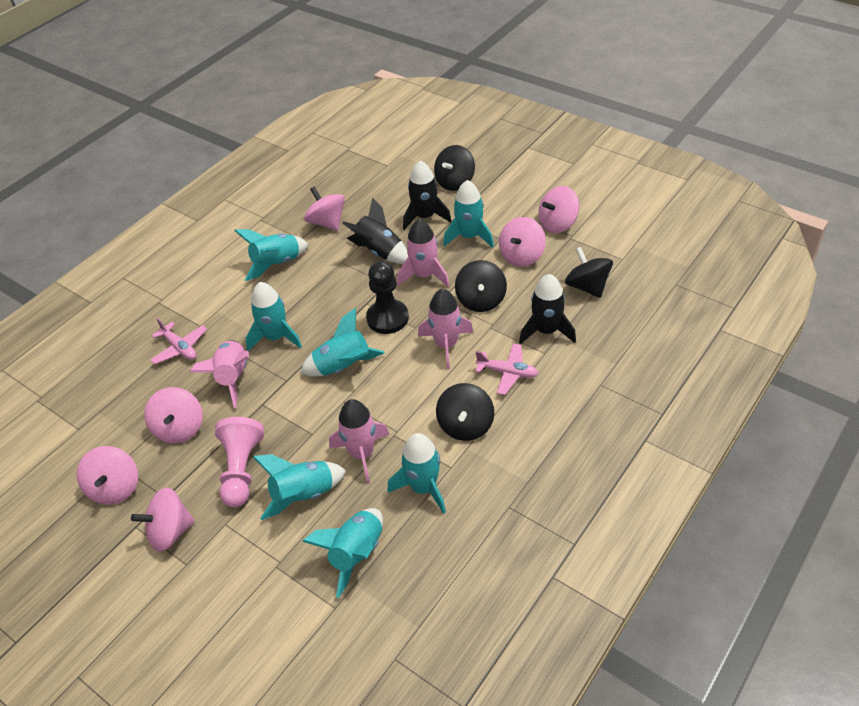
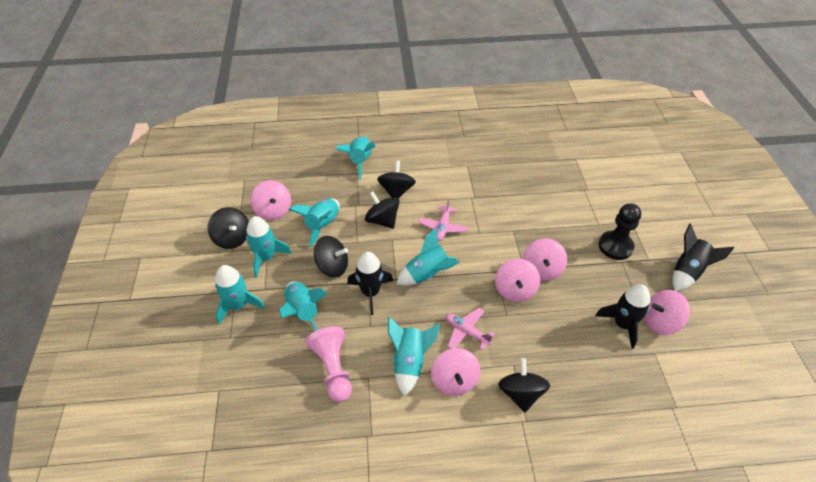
black spinning top: 4 -> 5
pink rocket: 4 -> 0
pink spinning top: 6 -> 5

